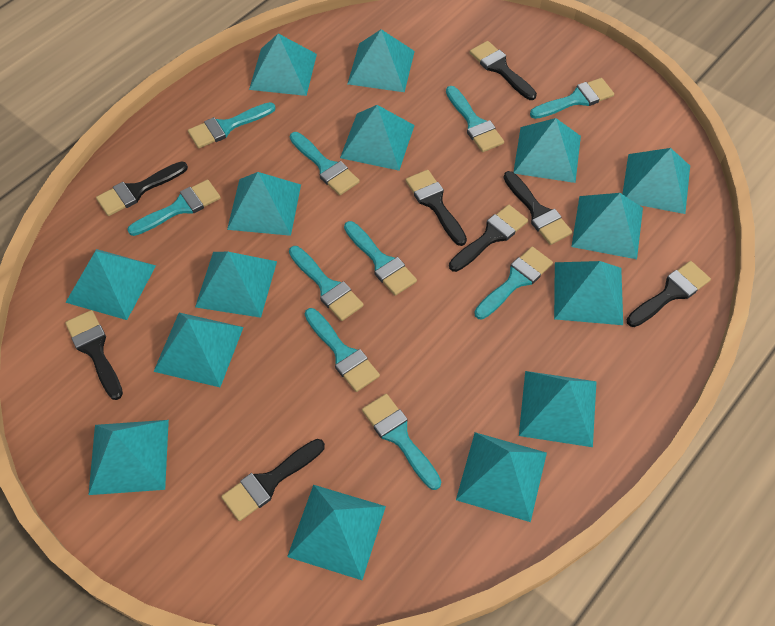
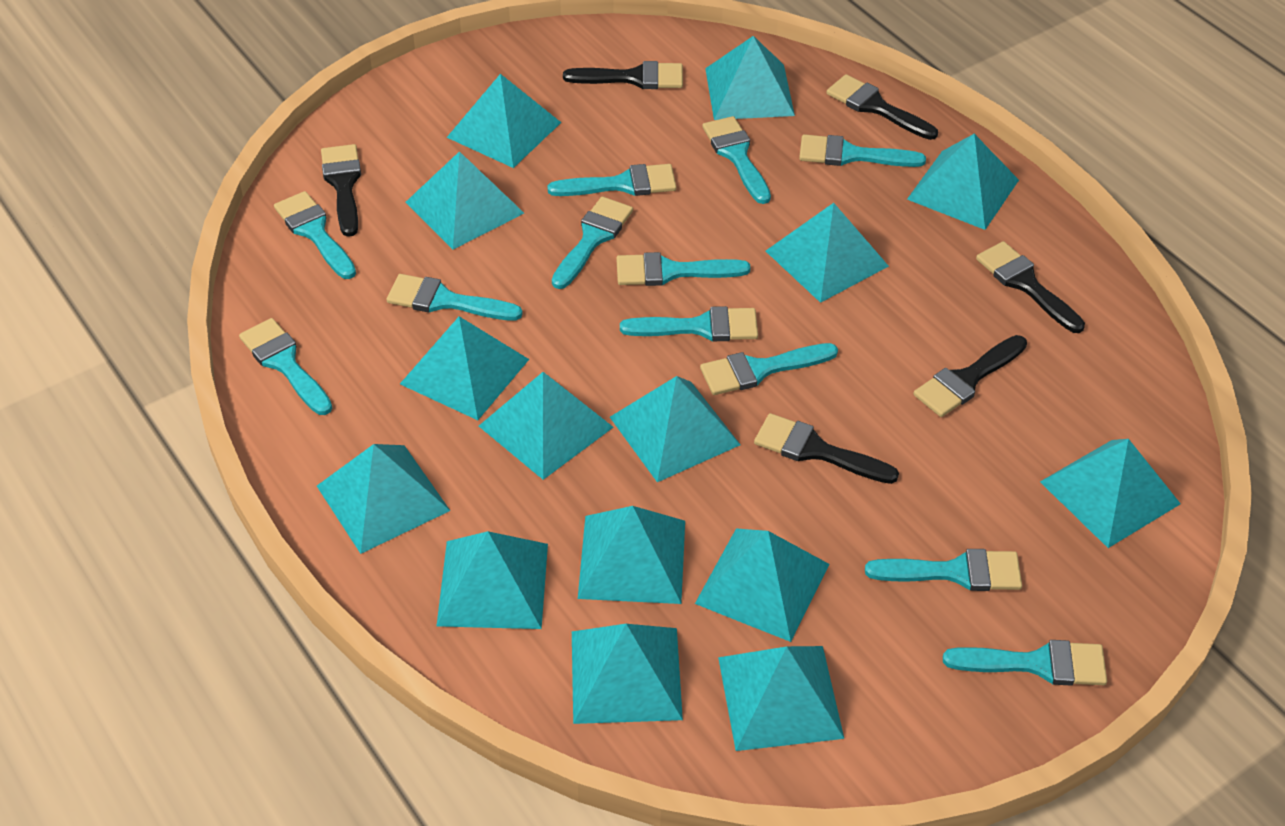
black brush: 8 -> 6
turquoise brush: 10 -> 12

